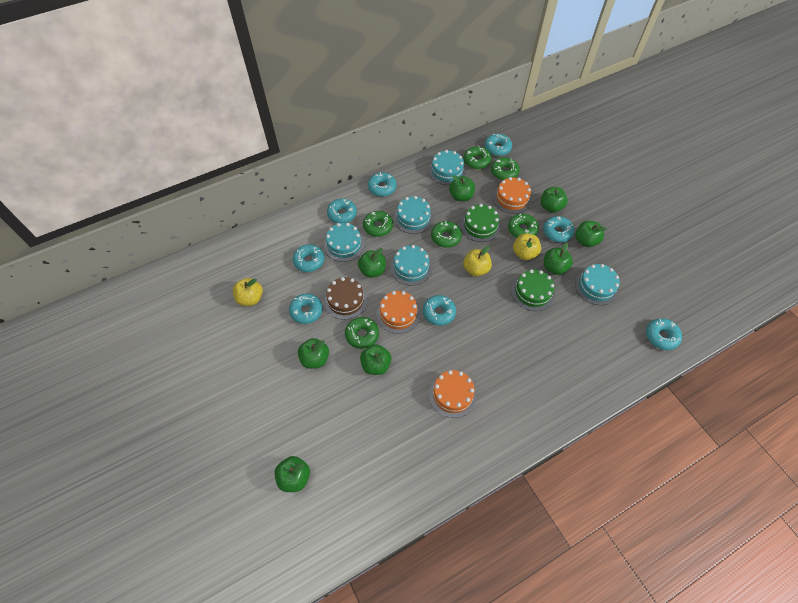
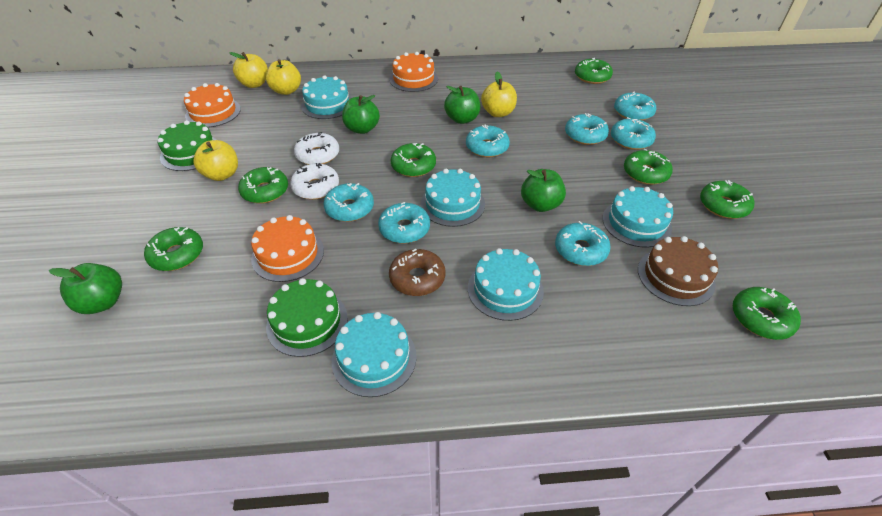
brown donut: 0 -> 1
green apple: 8 -> 4
green donut: 6 -> 7
turquoise donut: 8 -> 7
white donut: 0 -> 2
yellow apple: 3 -> 4

